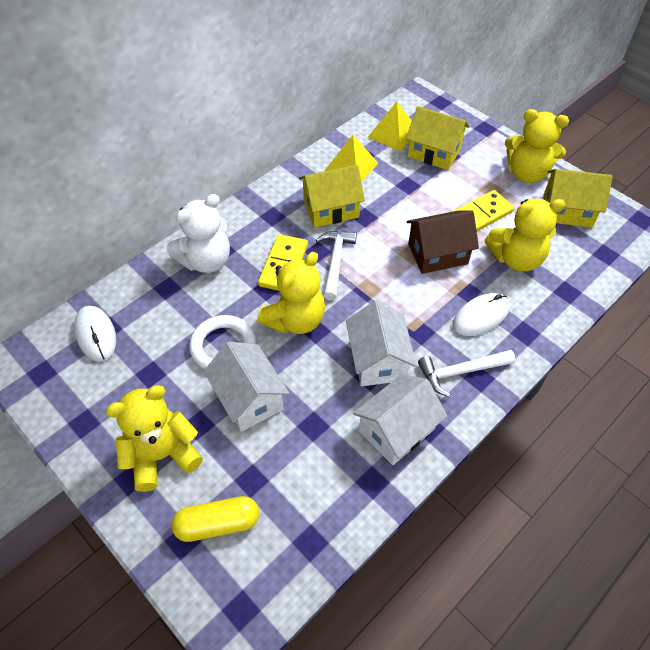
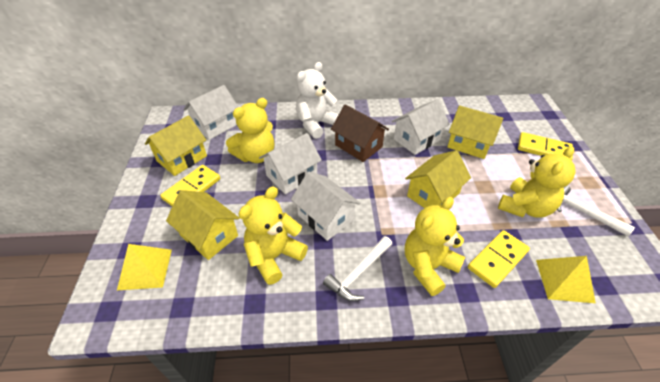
white house: 3 -> 4
white mouse: 2 -> 0
white ring: 1 -> 0
yellow capsule: 1 -> 0
yellow domino: 2 -> 3
yellow house: 3 -> 4

